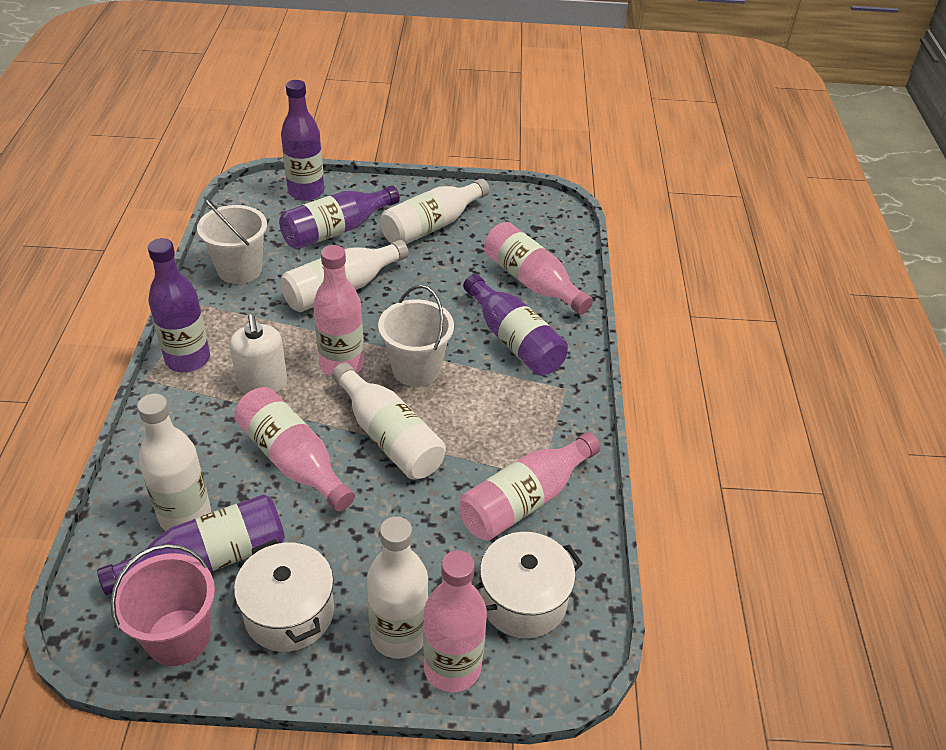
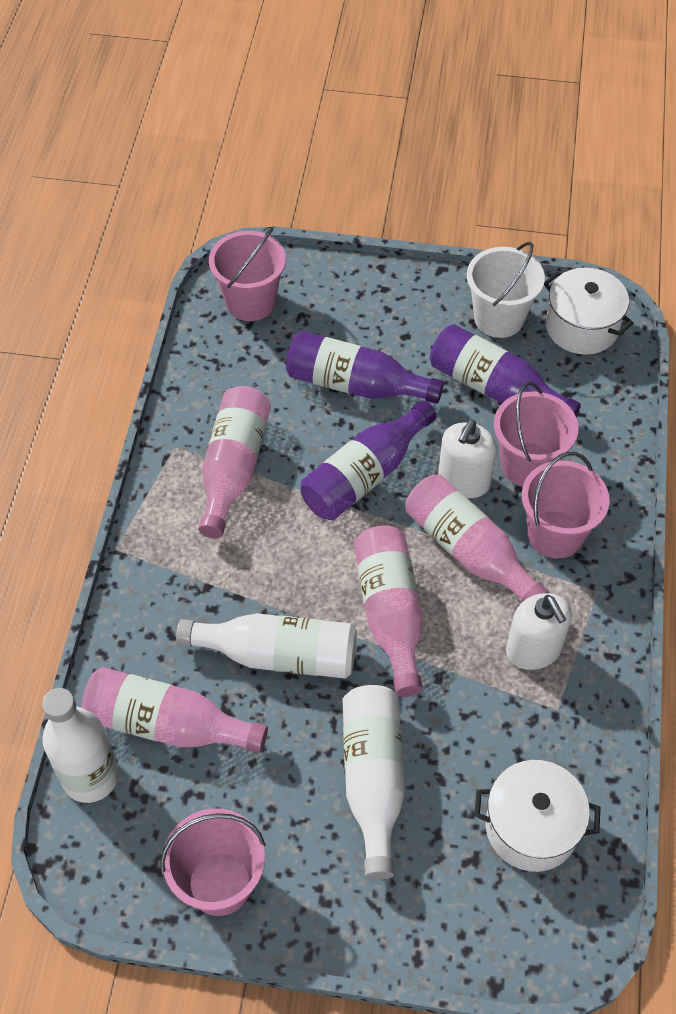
pink bottle: 5 -> 4
pink bucket: 1 -> 4
purple bottle: 5 -> 3
white bottle: 5 -> 3
white bucket: 2 -> 1
white soap dispenser: 1 -> 2

